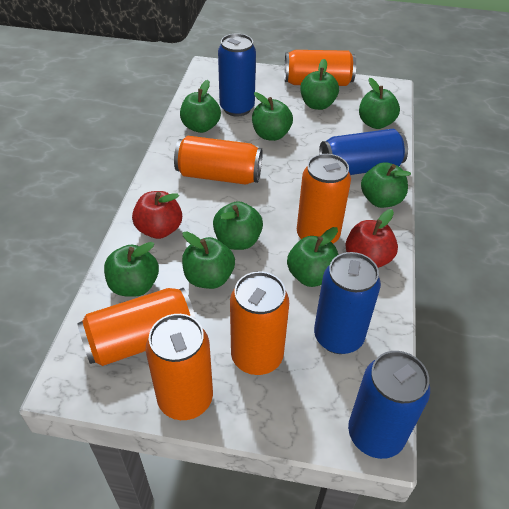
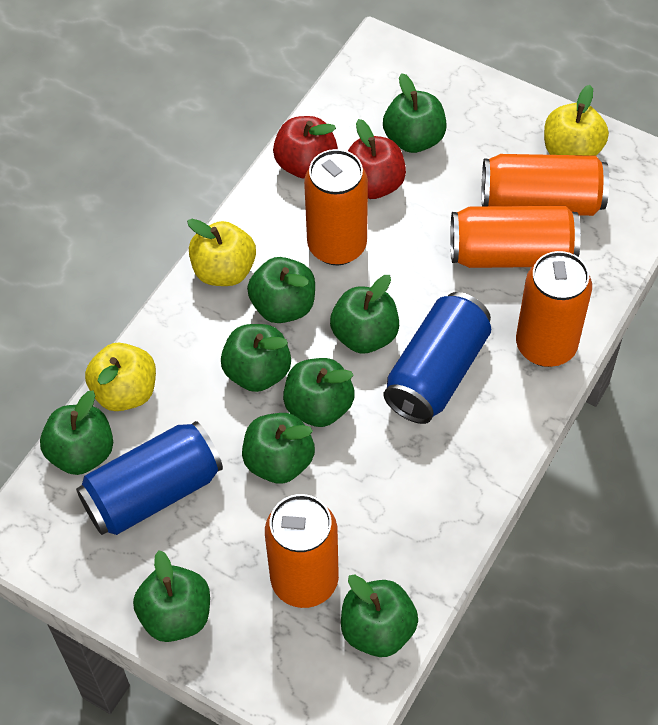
blue can: 4 -> 2
orange can: 6 -> 5
yellow apple: 0 -> 3

